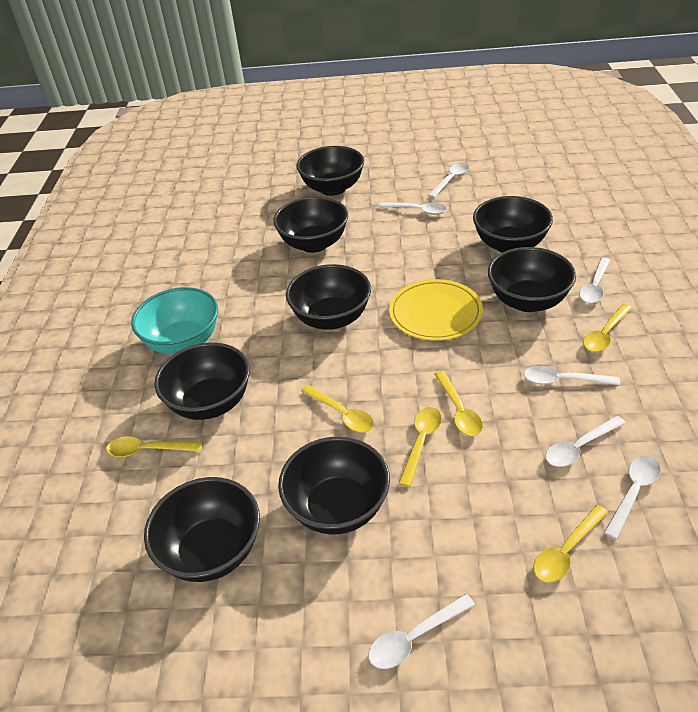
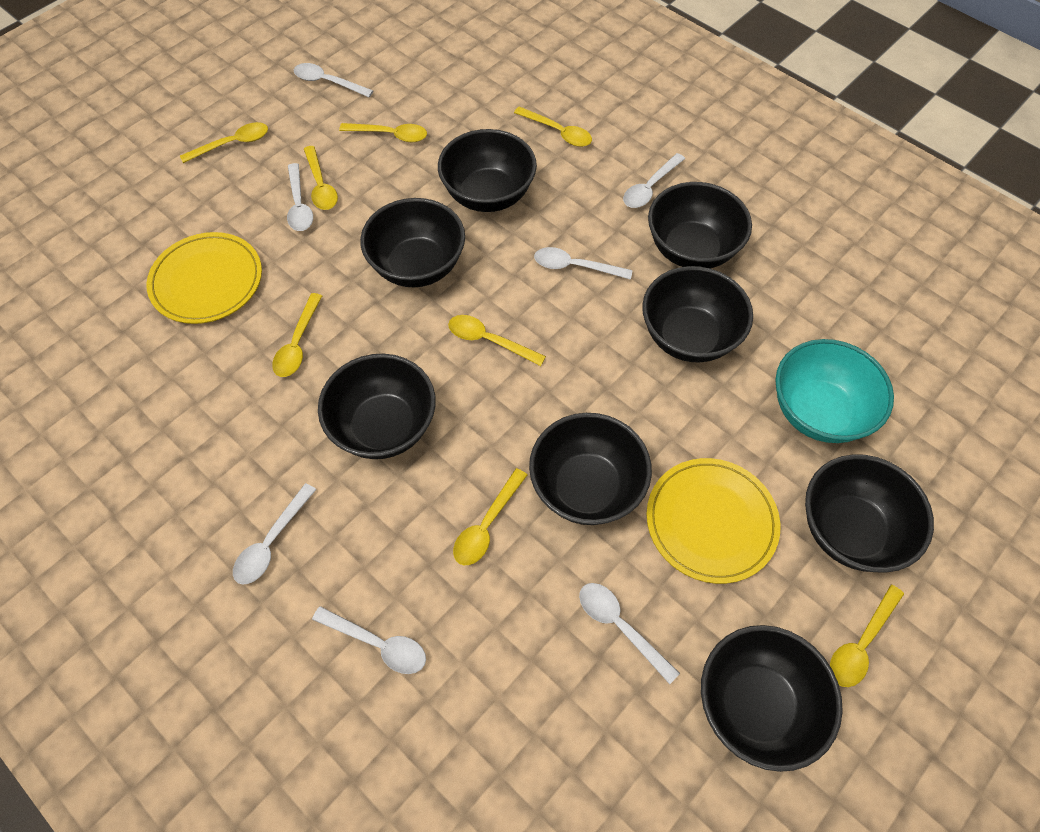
yellow plate: 1 -> 2
yellow spoon: 6 -> 8

